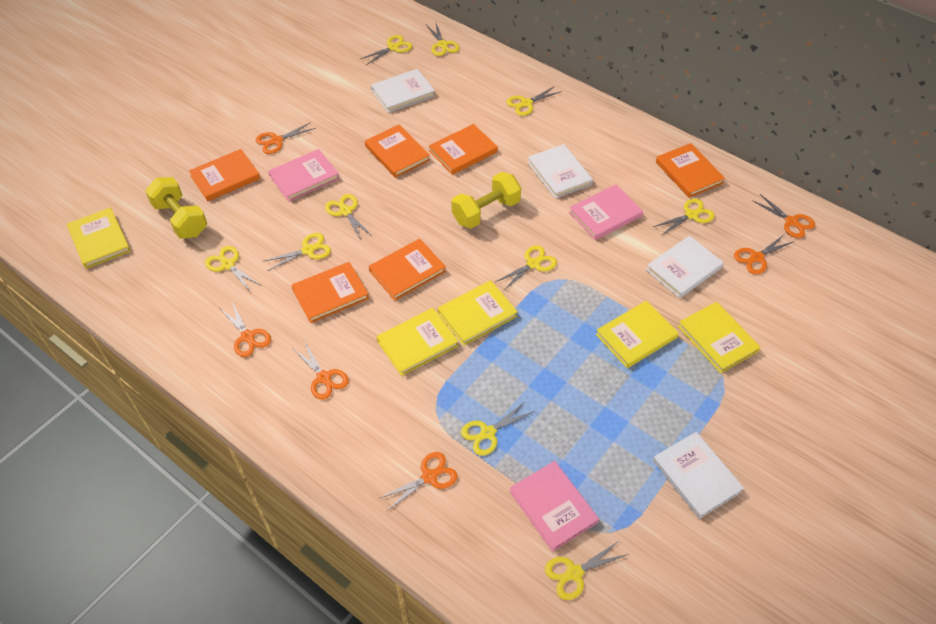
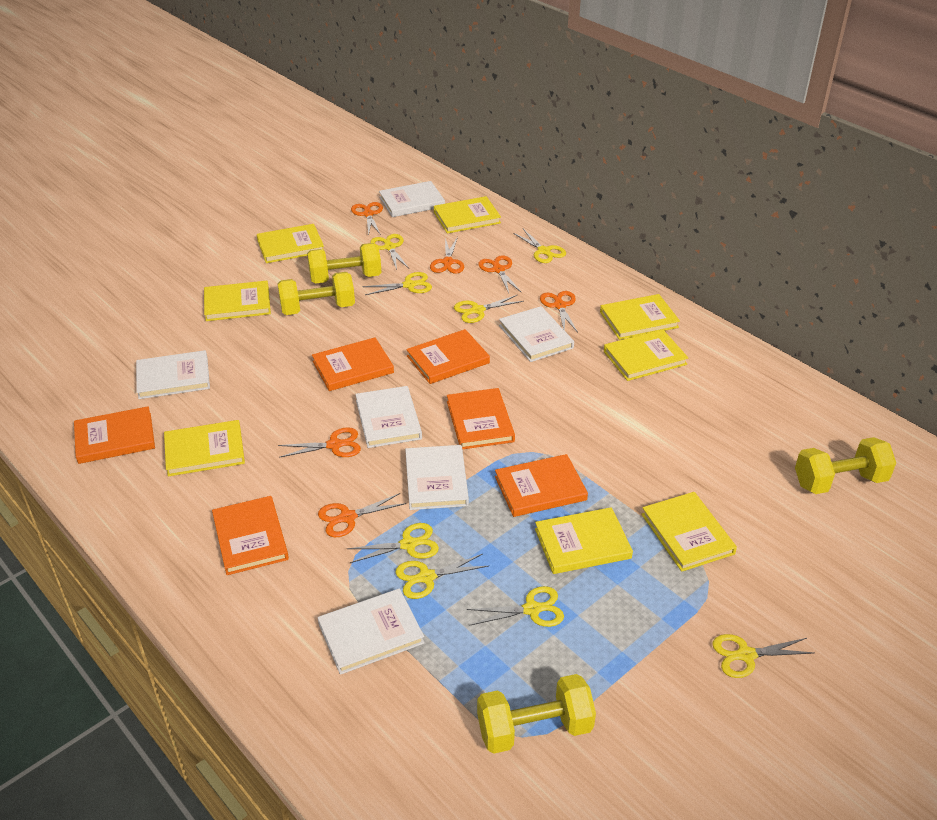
pink book: 3 -> 0
white book: 4 -> 6
yellow book: 5 -> 8
yellow dumbbell: 2 -> 4
yellow scissors: 10 -> 8

